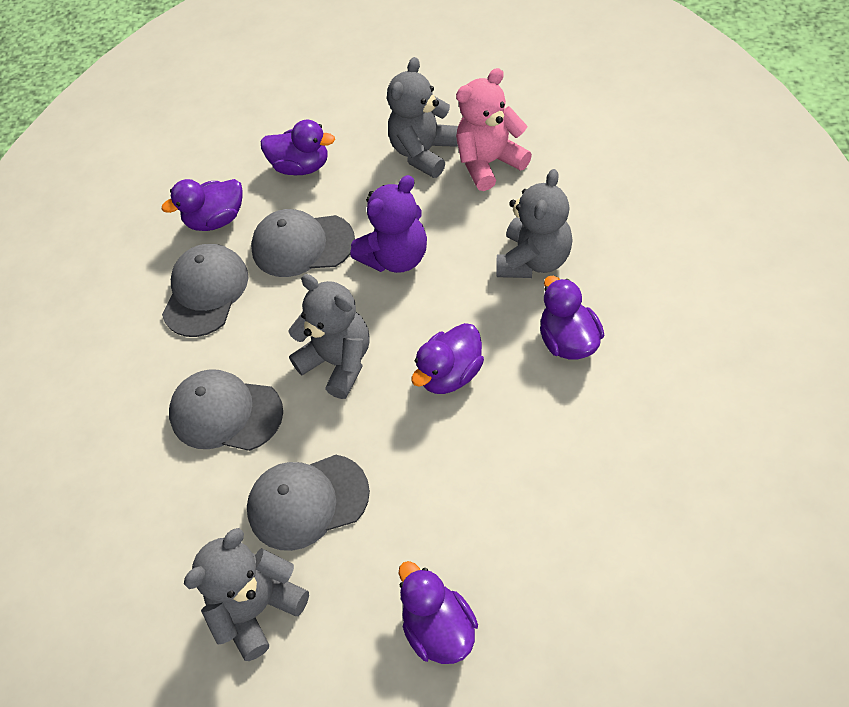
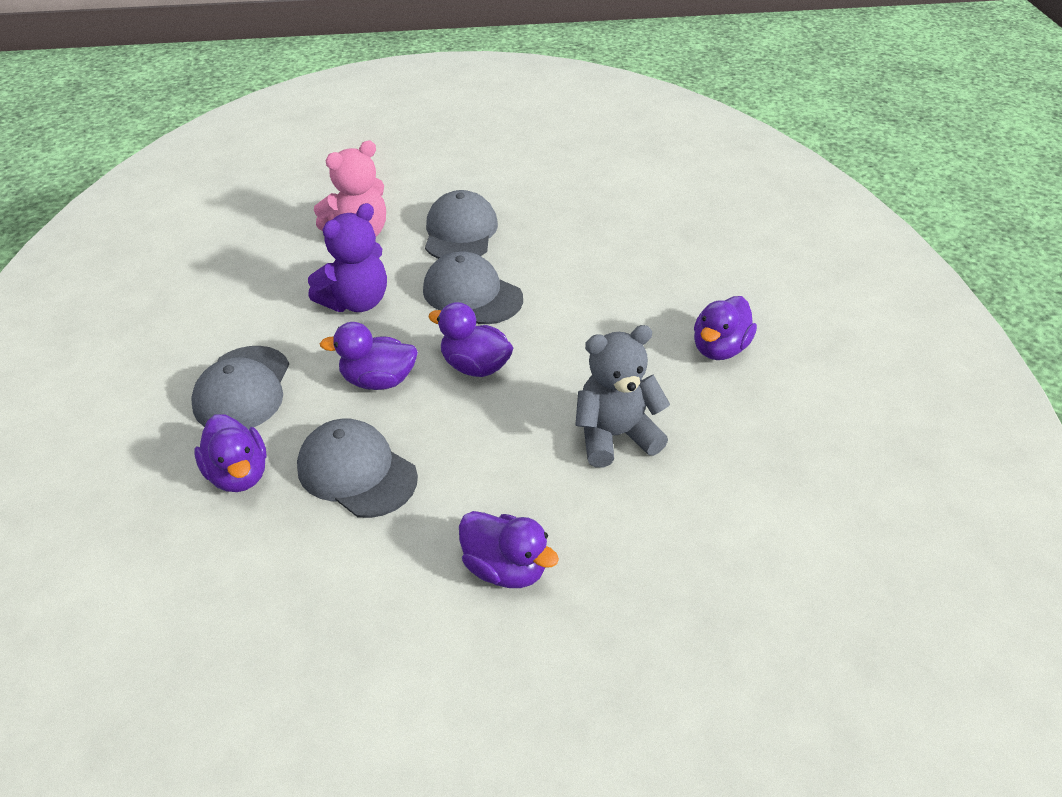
grey teddy bear: 4 -> 1

